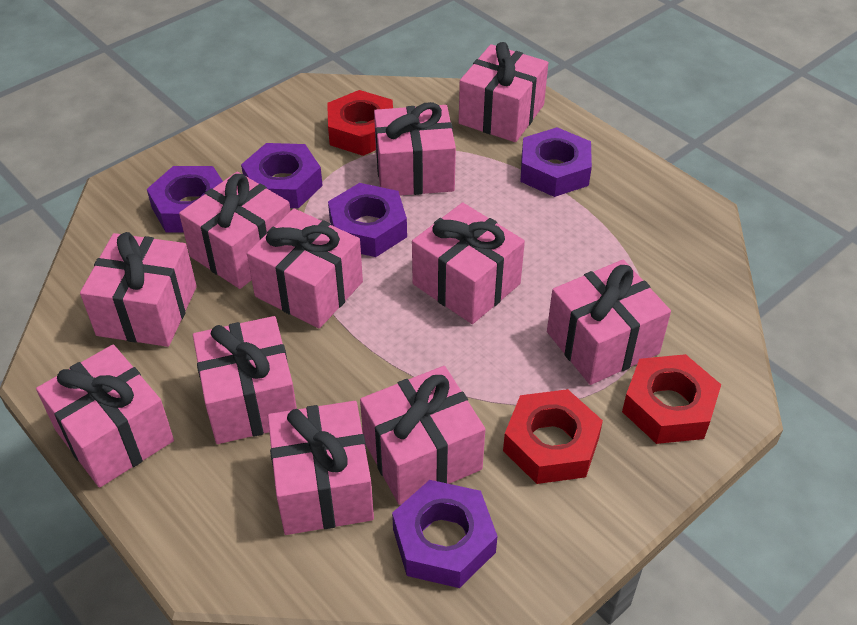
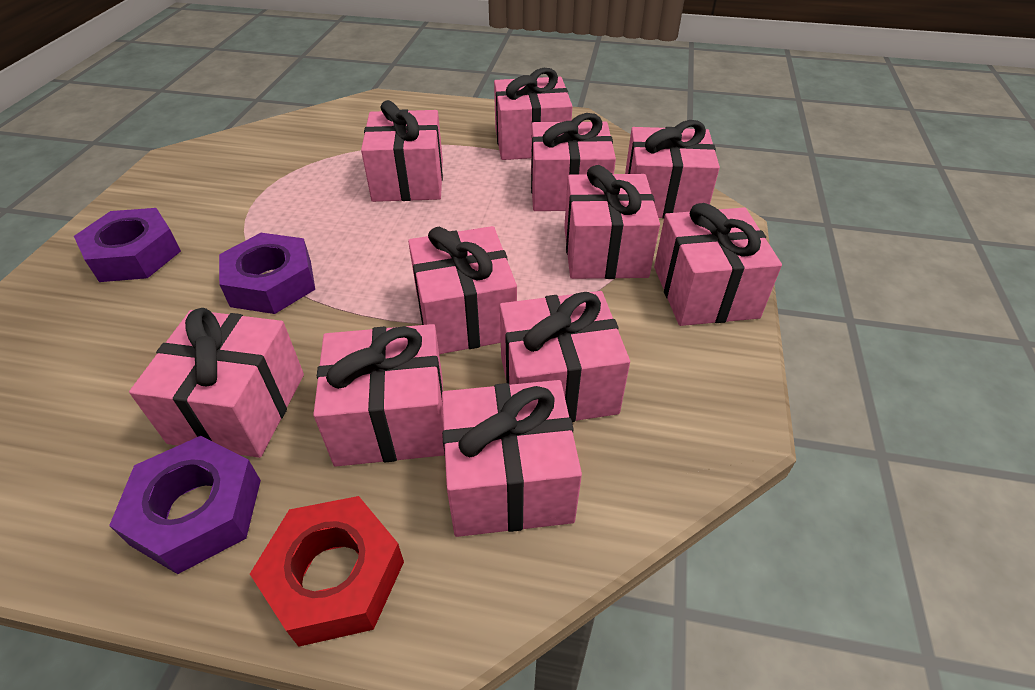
purple nut: 5 -> 3
red nut: 3 -> 1

